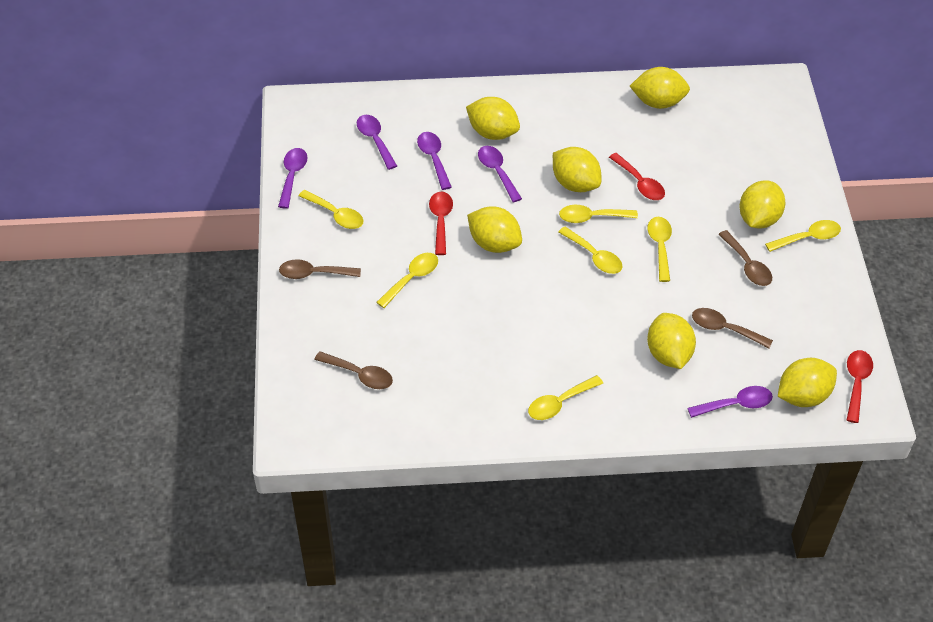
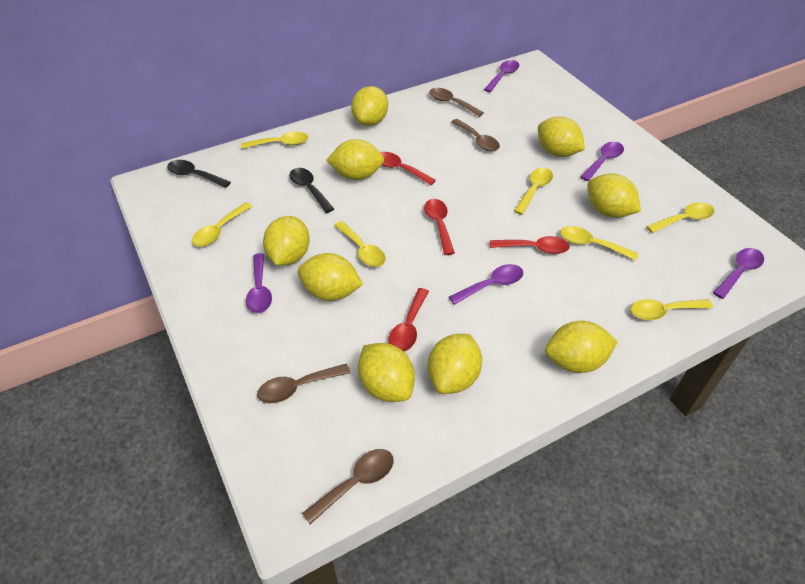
black spoon: 0 -> 2
red spoon: 3 -> 4
yellow lemon: 7 -> 9

